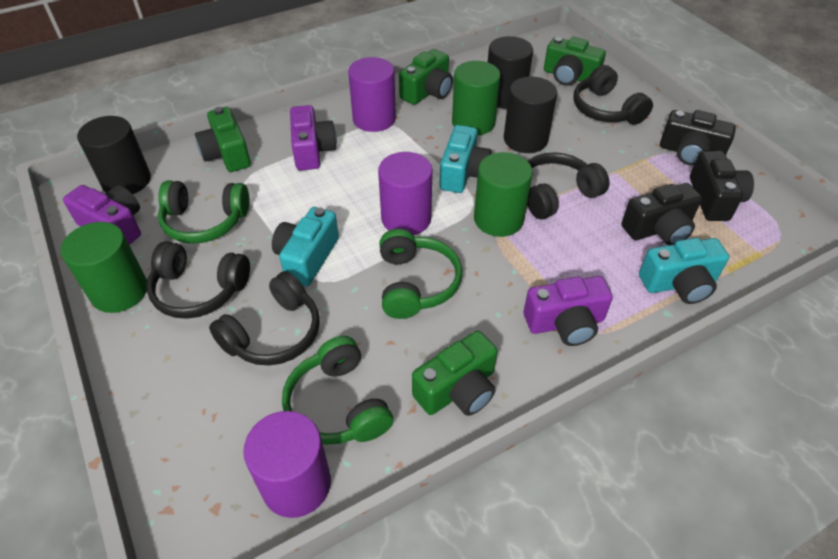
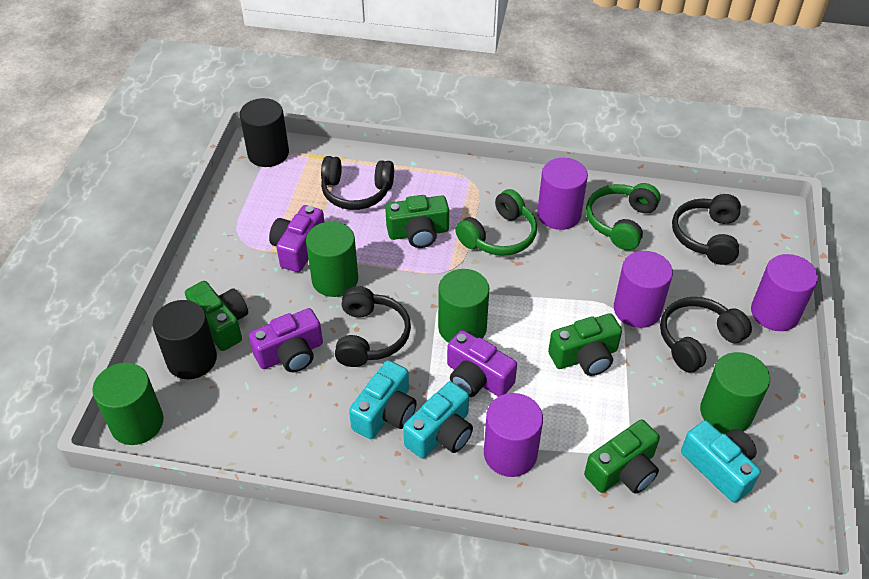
black camera: 3 -> 0
black cylinder: 3 -> 2
green cylinder: 3 -> 4
green headphones: 3 -> 2
purple cylinder: 3 -> 4

